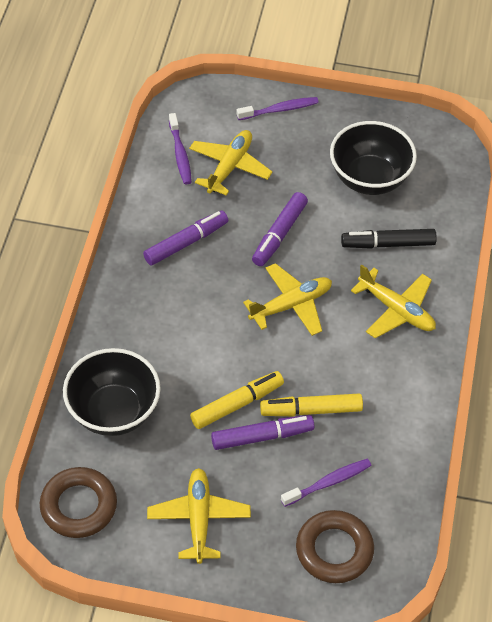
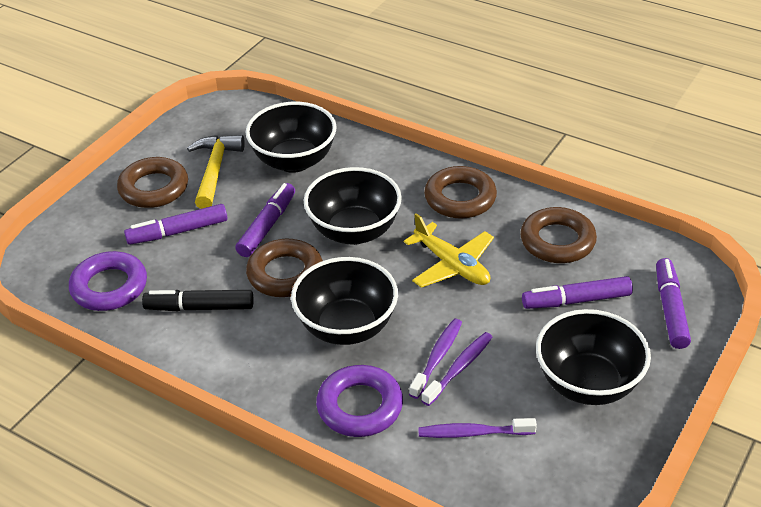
black bowl: 2 -> 4
brown ring: 2 -> 4
purple marker: 3 -> 4
purple ring: 0 -> 2
yellow hammer: 0 -> 1
yellow marker: 2 -> 0
yellow plane: 4 -> 1

